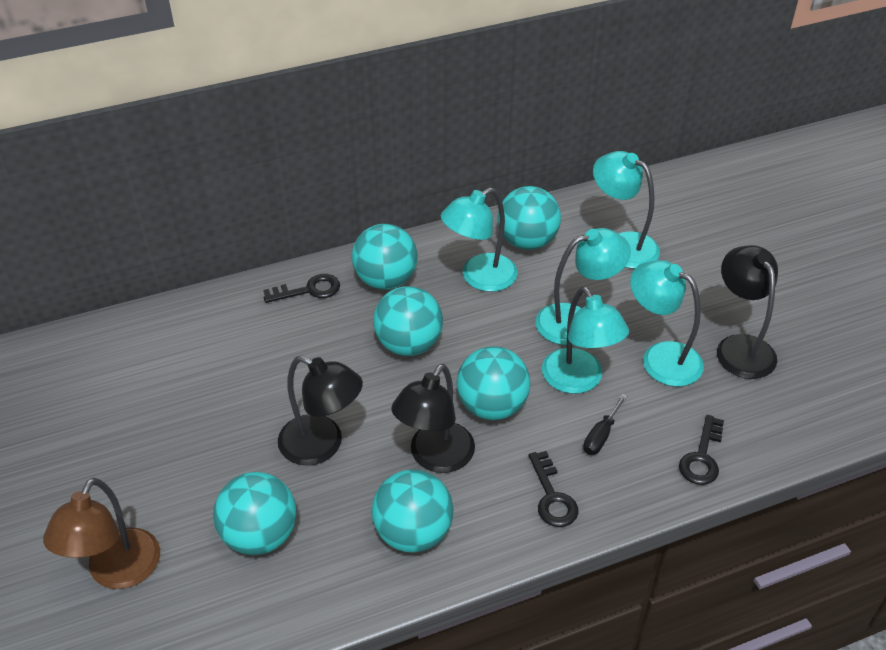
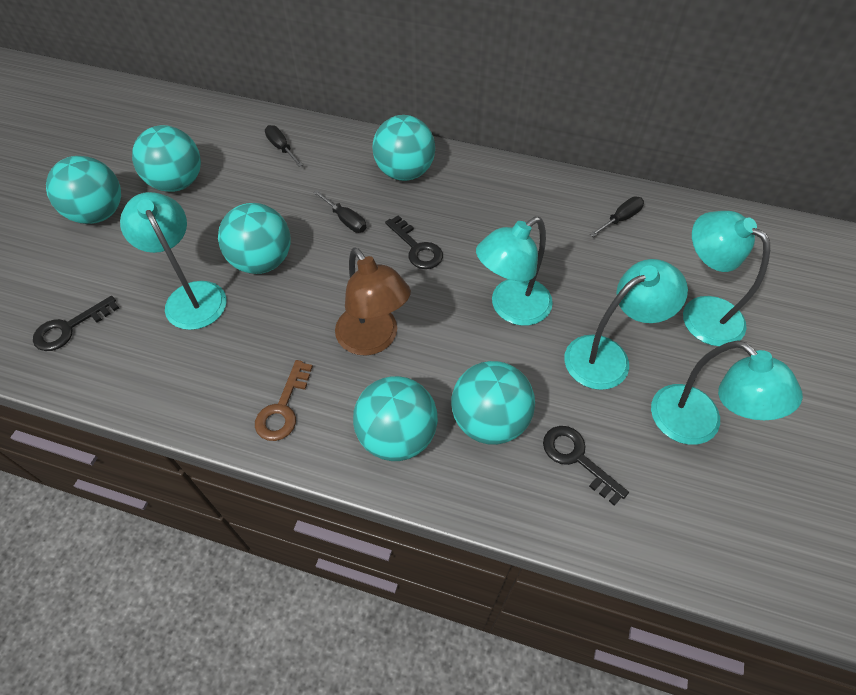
black lamp: 3 -> 0
black screwdriver: 1 -> 3
brown key: 0 -> 1

